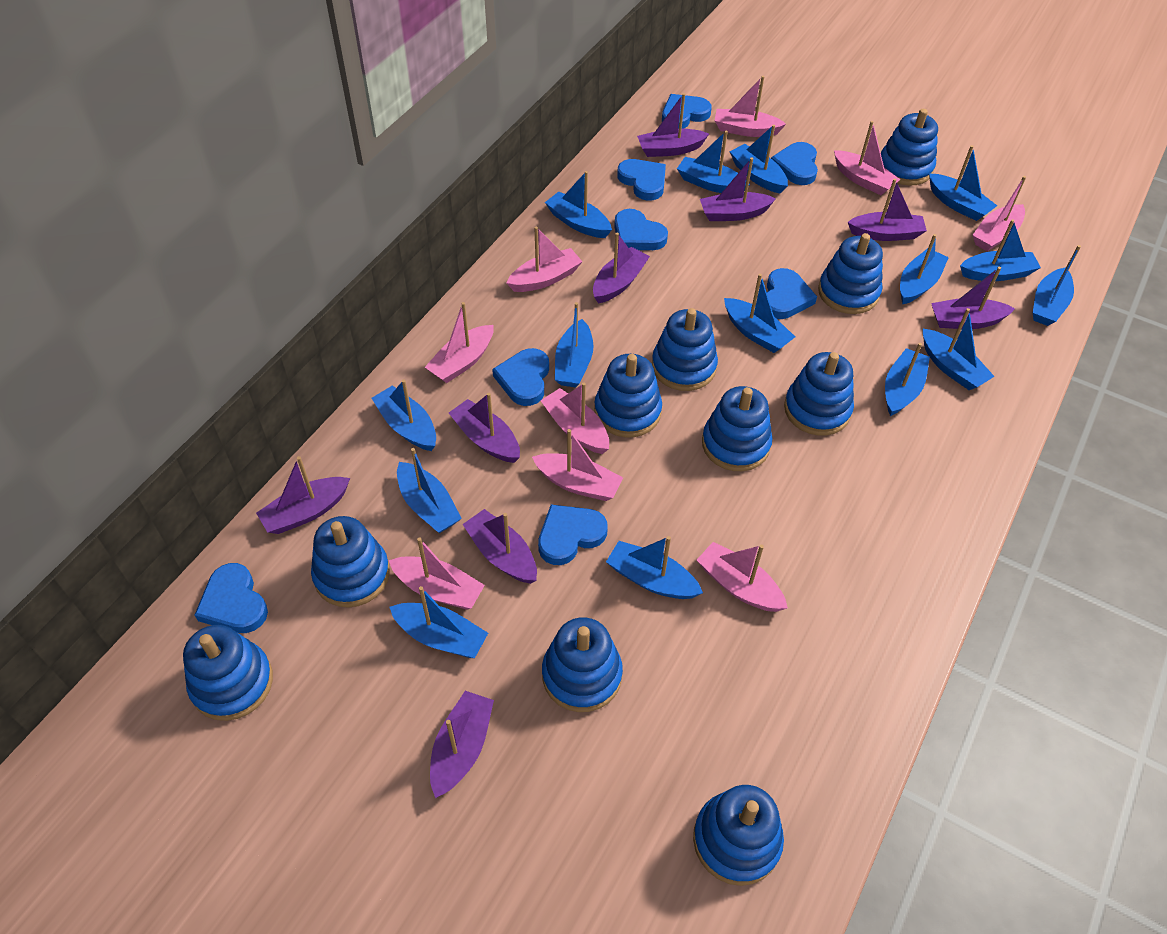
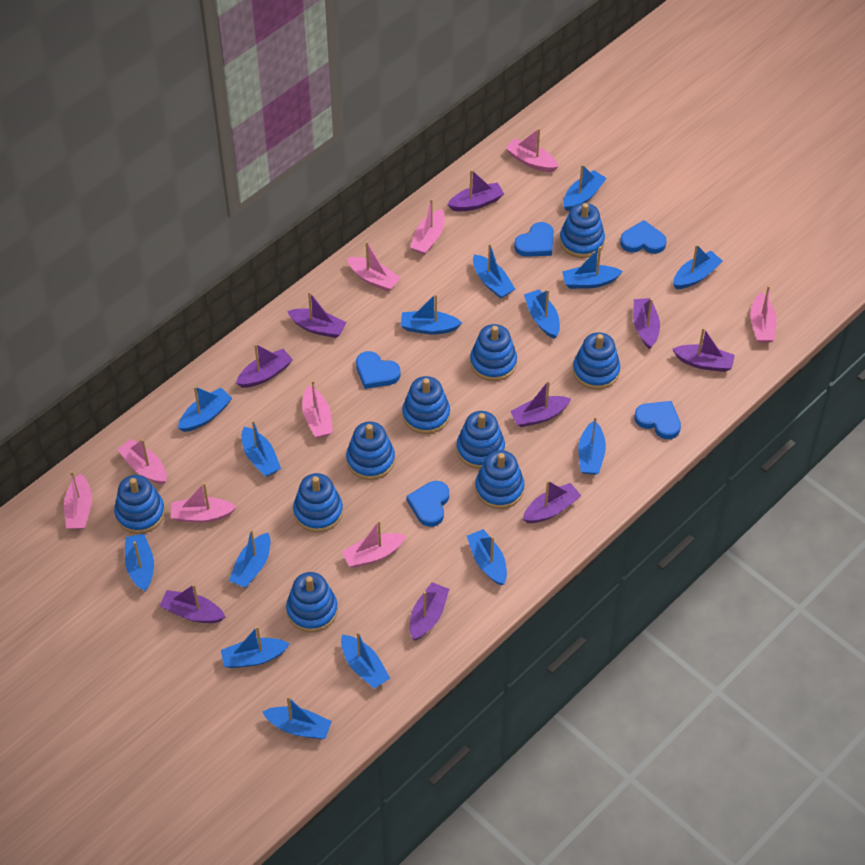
blue heart: 8 -> 5

